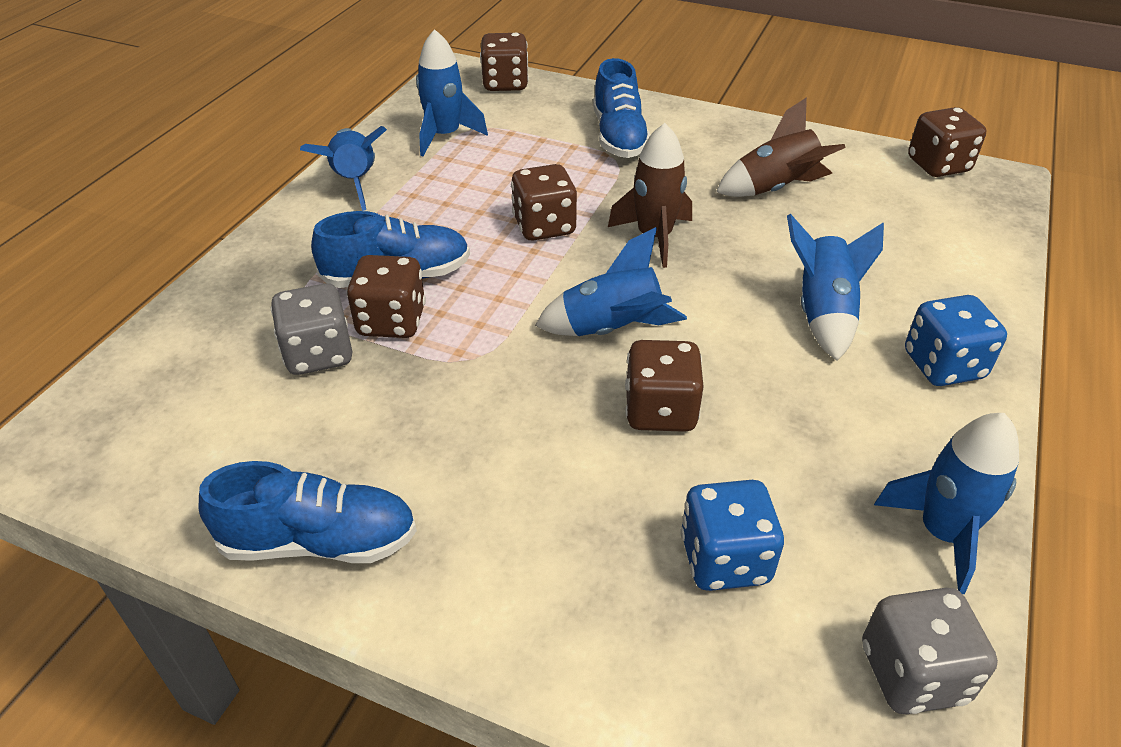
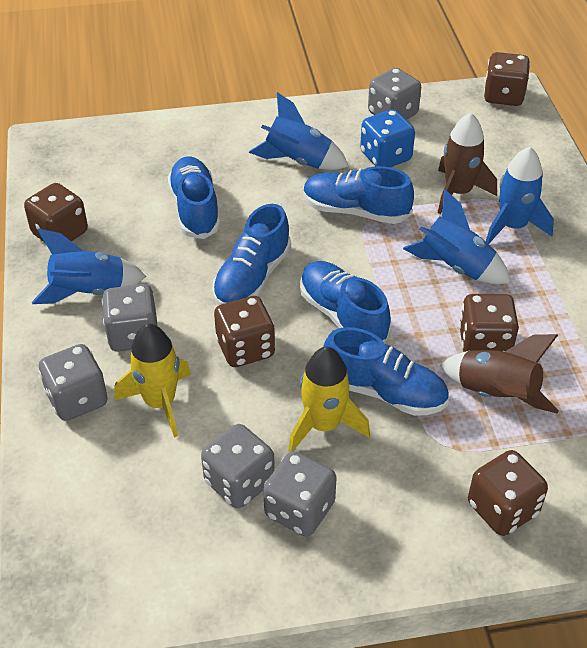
blue dice: 2 -> 1
blue rocket: 5 -> 4
blue shoe: 3 -> 5
grey dice: 2 -> 5
yellow rocket: 0 -> 2

